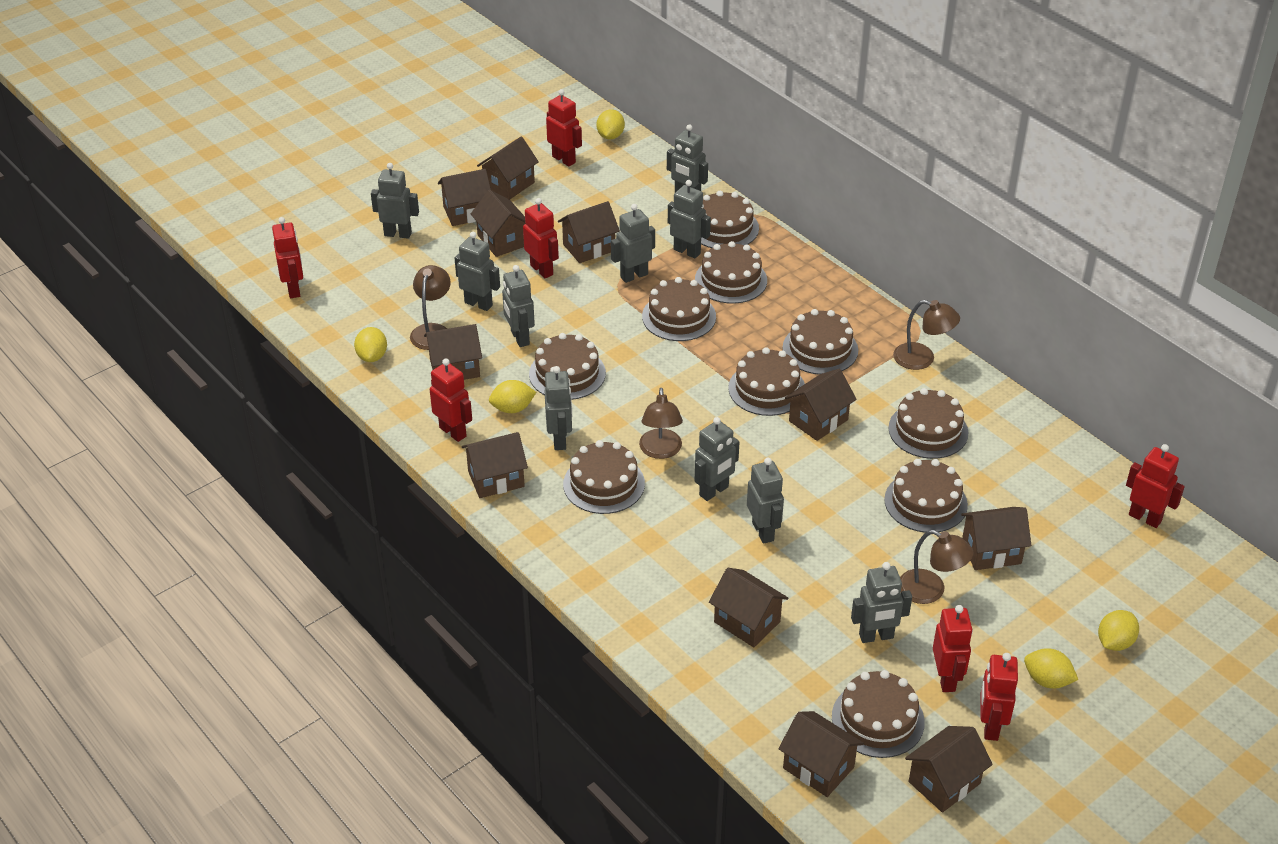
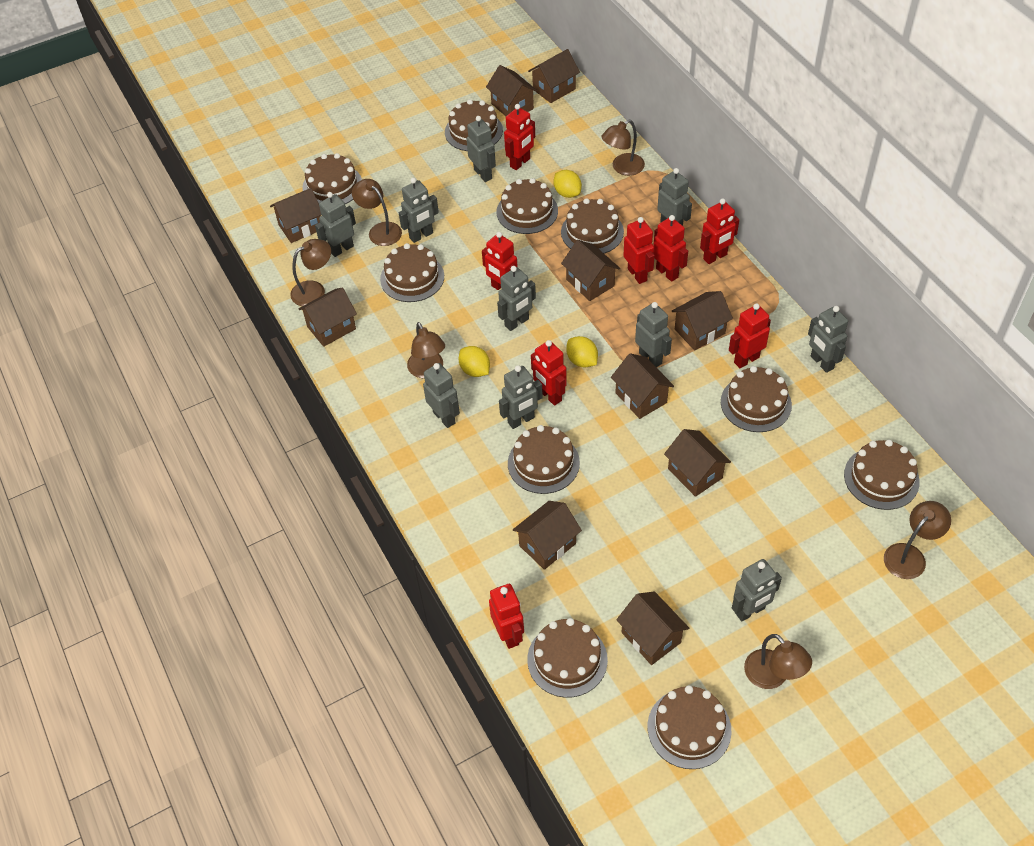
brown house: 11 -> 10
brown lamp: 4 -> 6
red robot: 7 -> 8
yellow lemon: 5 -> 3

